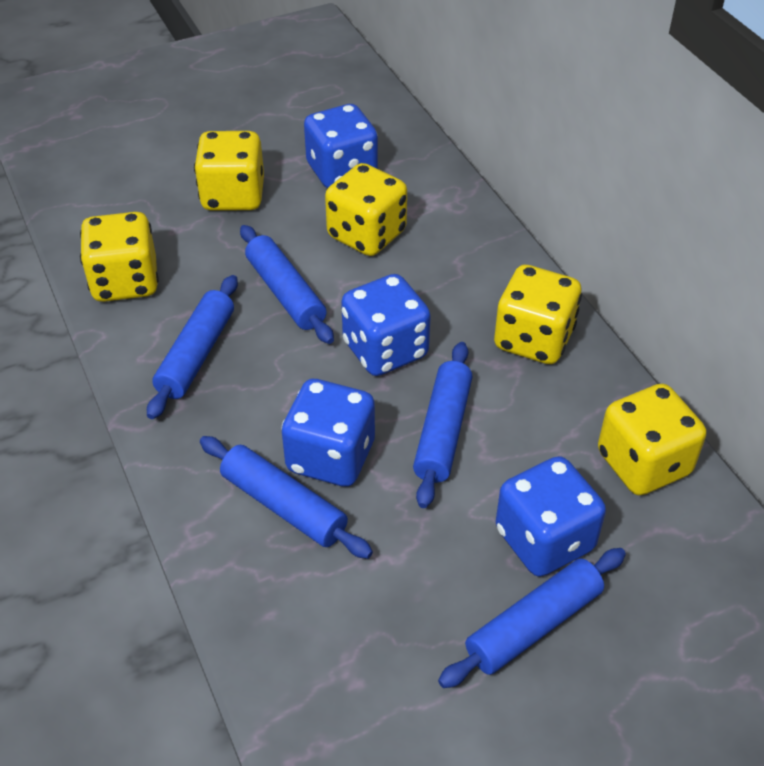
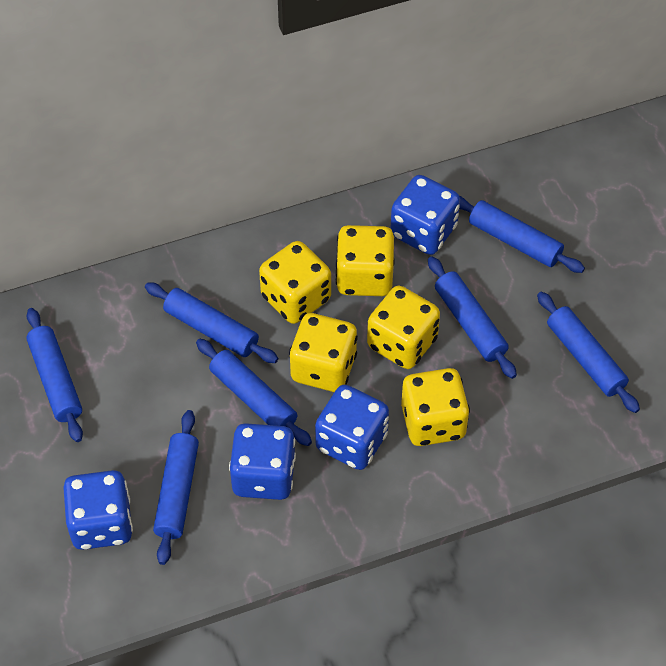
blue rolling pin: 5 -> 7

